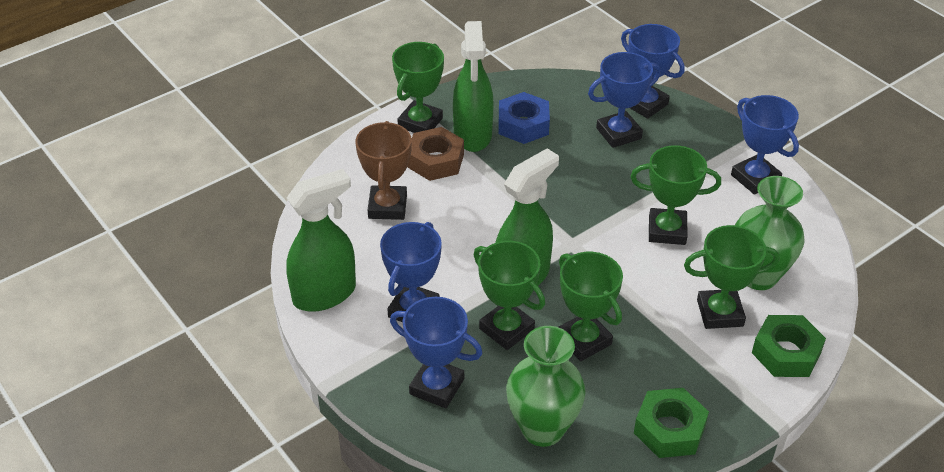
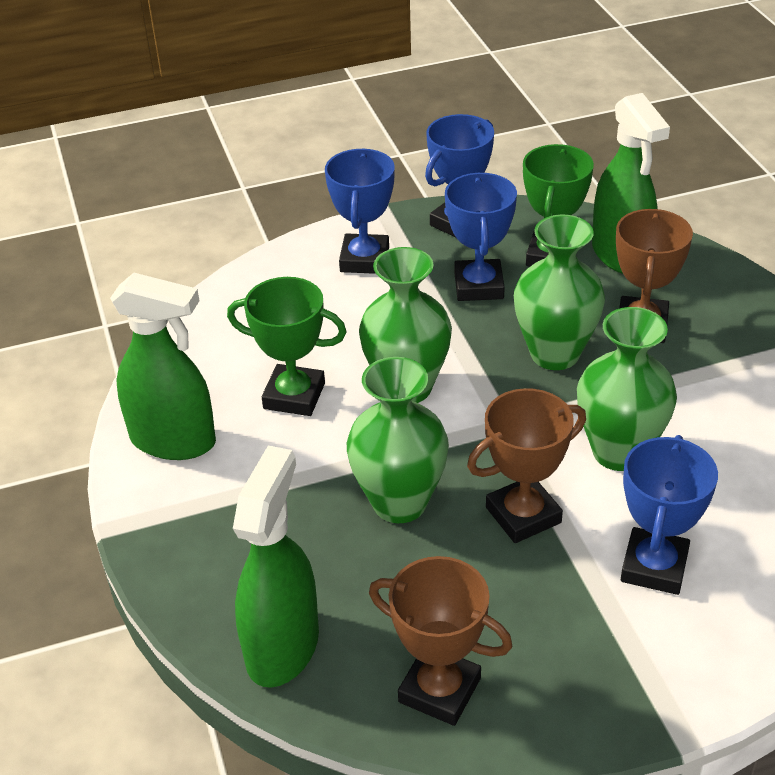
blue nut: 1 -> 0
blue trophy: 5 -> 4
brown nut: 1 -> 0
brown trophy: 1 -> 3
green nut: 2 -> 0
green trophy: 5 -> 2
green vase: 2 -> 4

